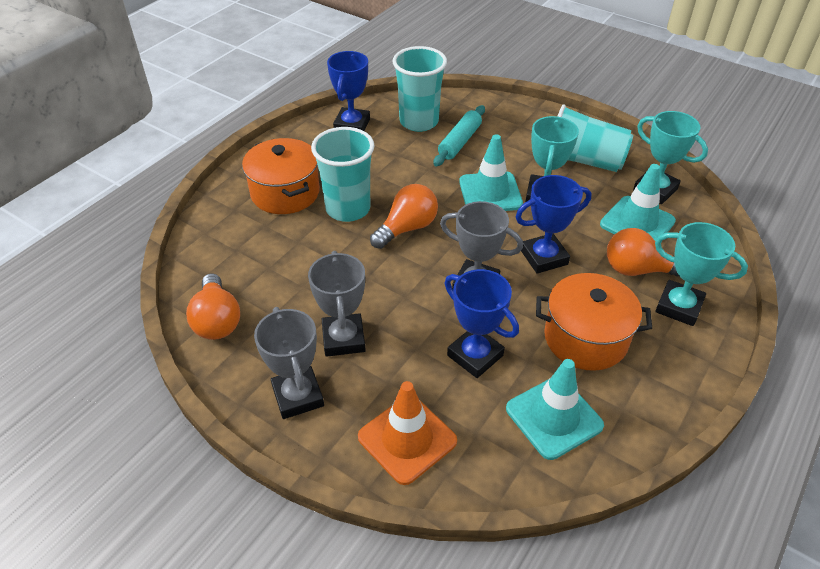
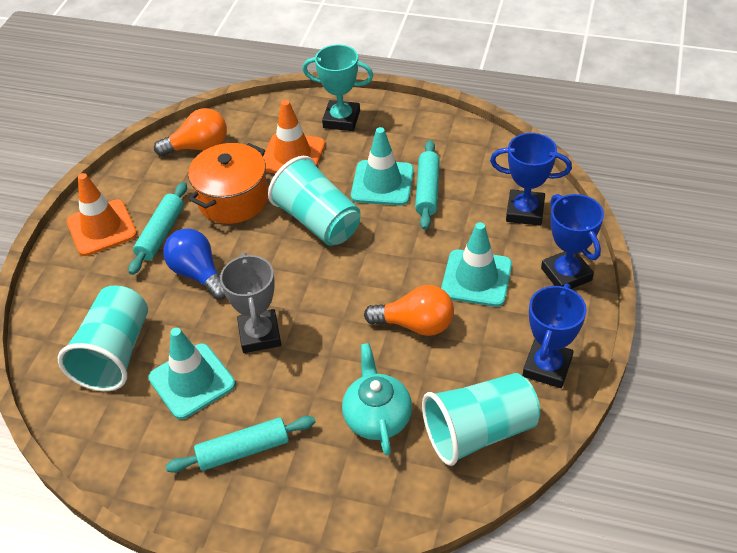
blue light bulb: 0 -> 1
grey trophy: 3 -> 1
orange light bulb: 3 -> 2
orange pot: 2 -> 1
orange traffic cone: 1 -> 2
turquoise rolling pin: 1 -> 3
turquoise teapot: 0 -> 1
turquoise trophy: 3 -> 1

